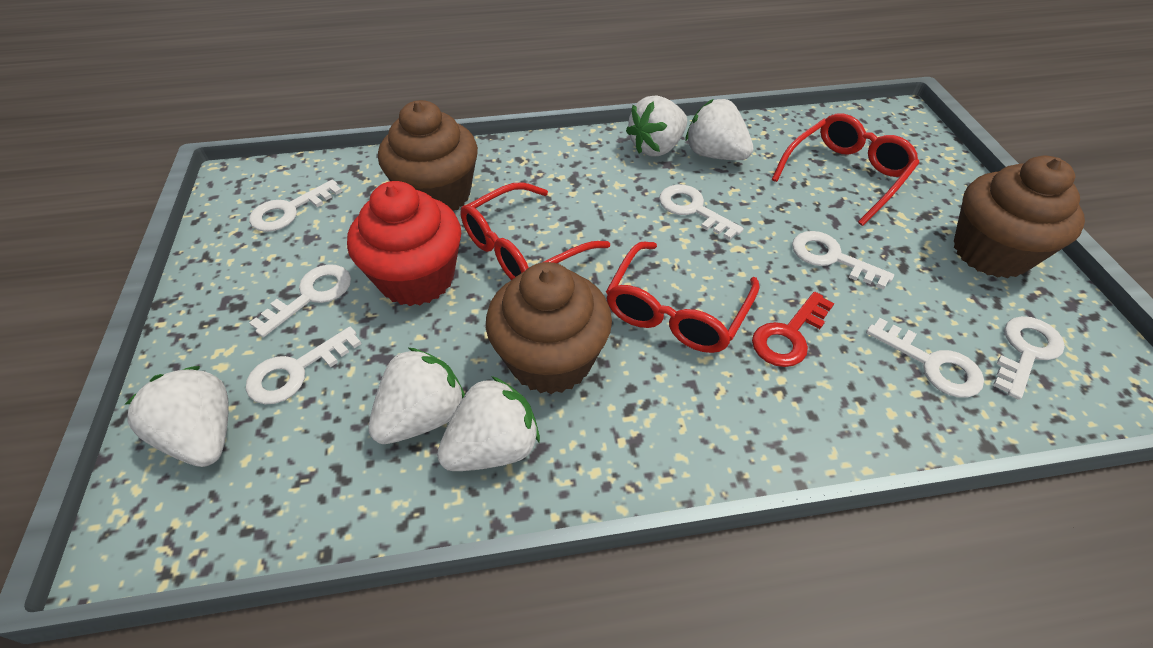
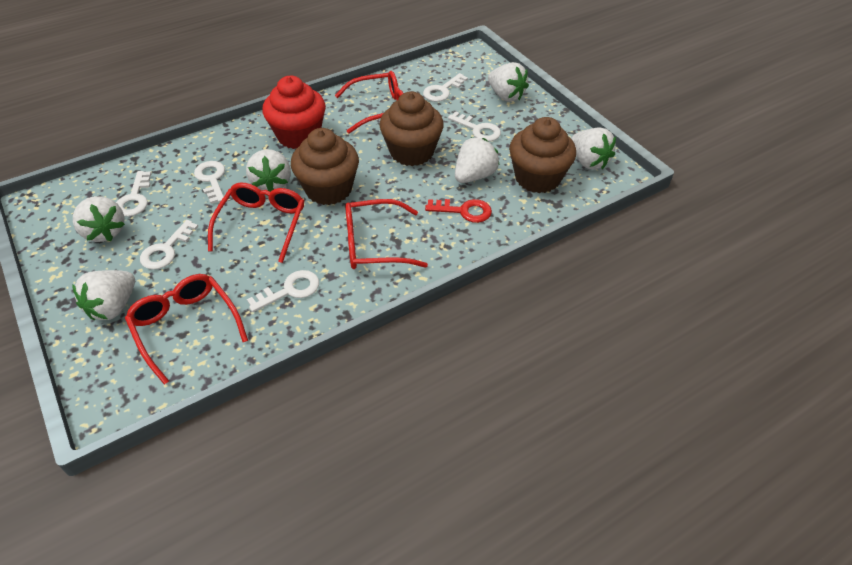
red glasses: 3 -> 4
white key: 7 -> 6
white strawberry: 5 -> 6

